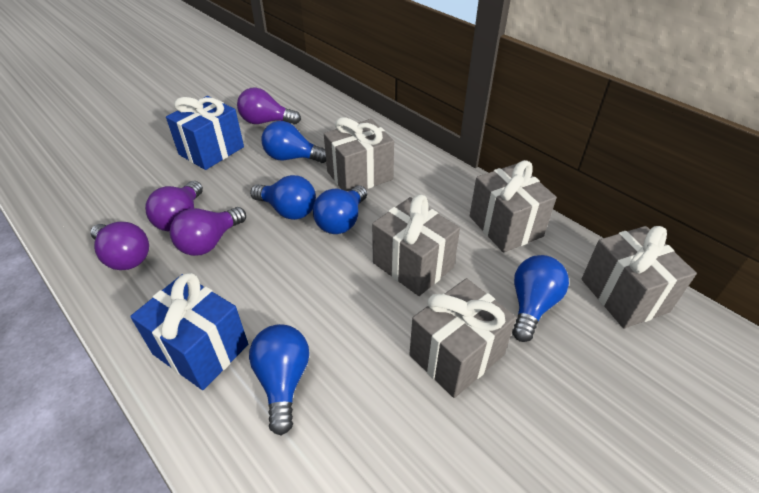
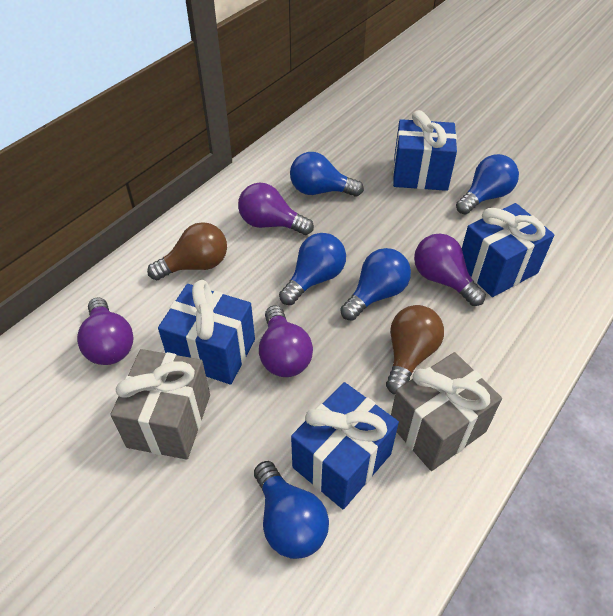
blue gift: 2 -> 4
brown light bulb: 0 -> 2
grey gift: 5 -> 2

